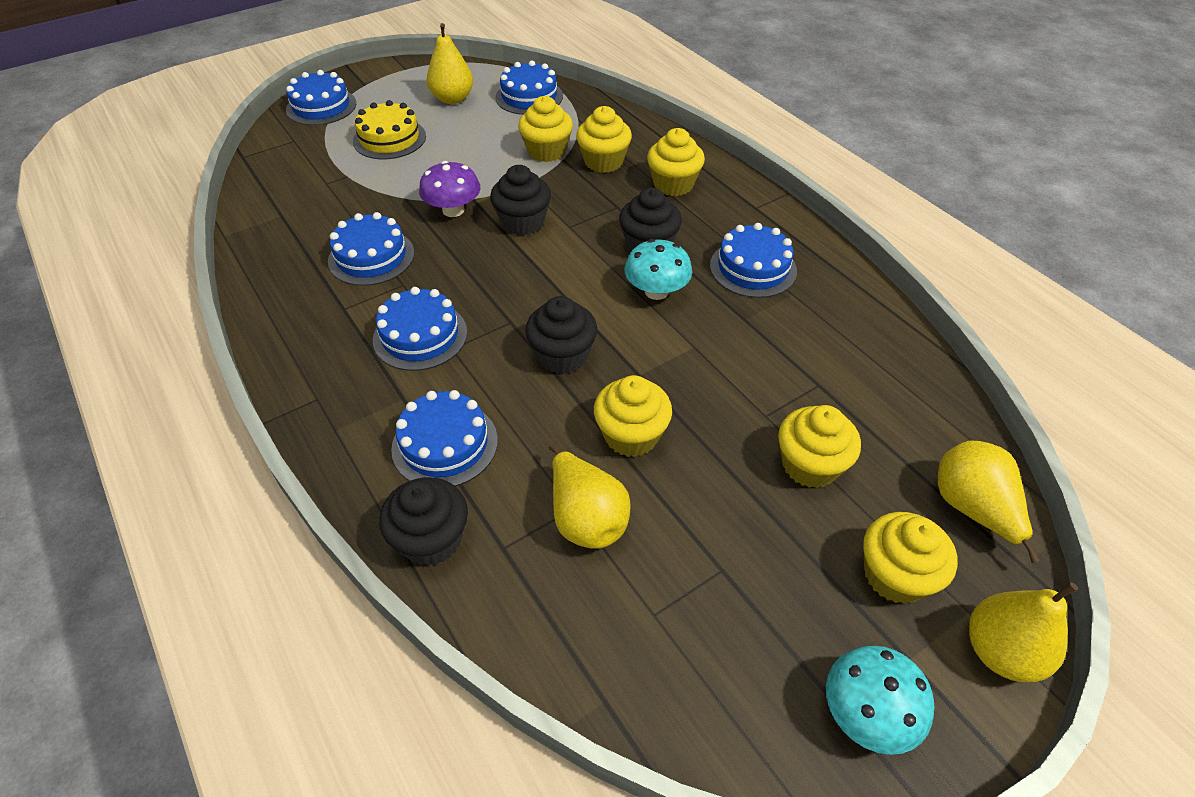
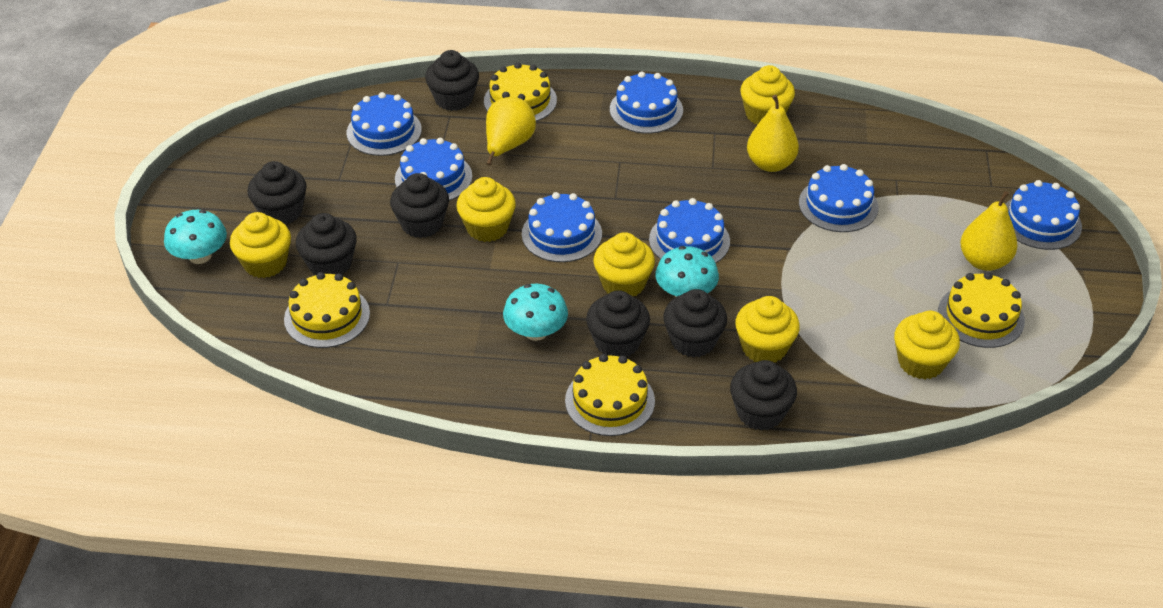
black cupcake: 4 -> 7
blue cake: 6 -> 7
purple mushroom: 1 -> 0
turquoise mushroom: 2 -> 3
yellow cake: 1 -> 4
yellow pear: 4 -> 3

